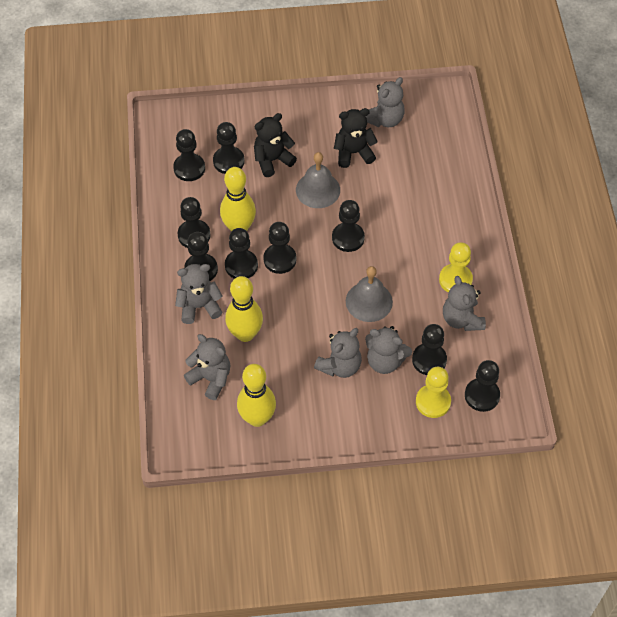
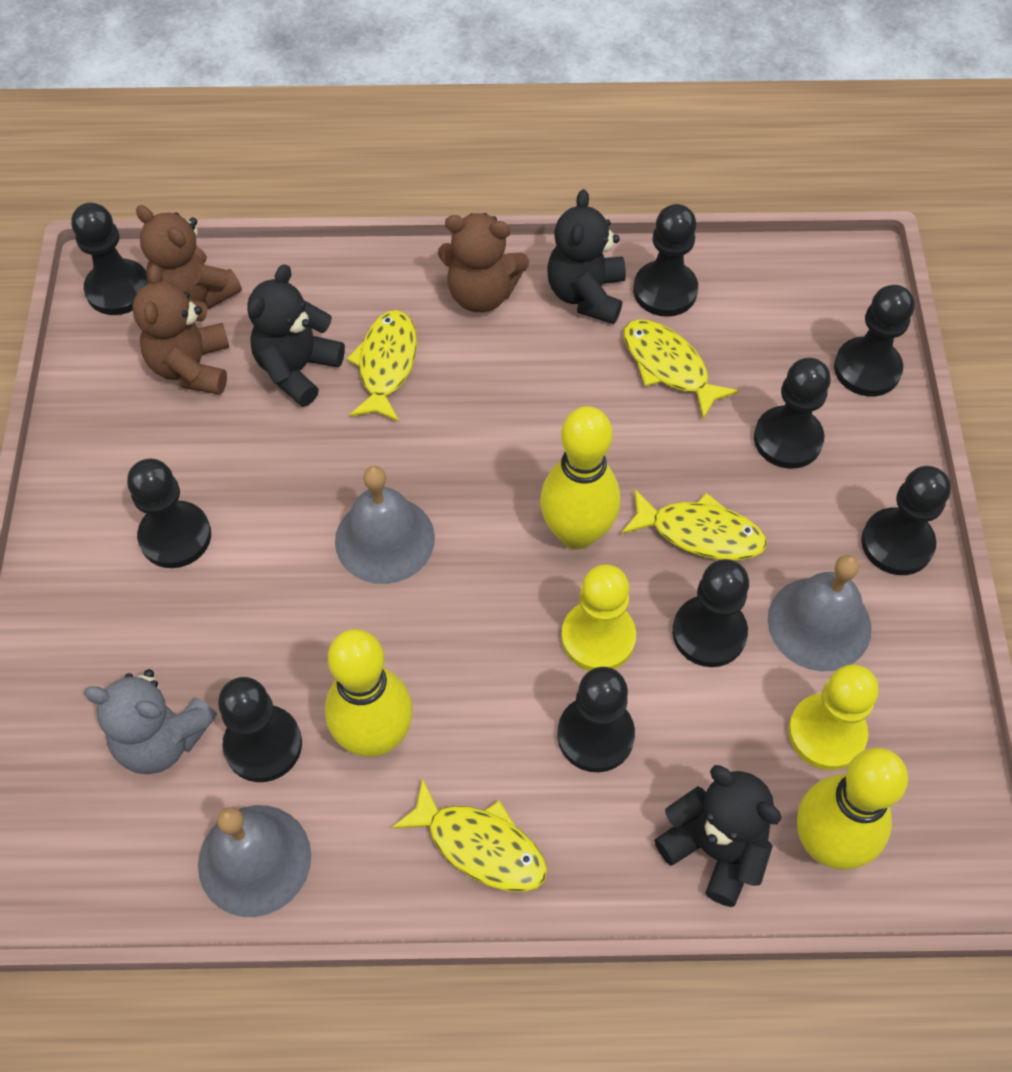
black teddy bear: 2 -> 3
brown teddy bear: 0 -> 3
grey bell: 2 -> 3
grey teddy bear: 6 -> 1
yellow fish: 0 -> 4

